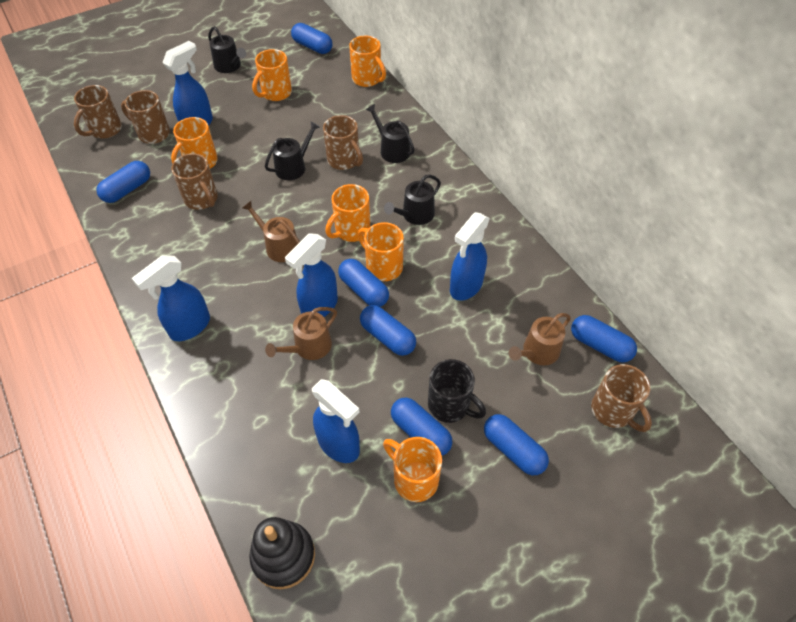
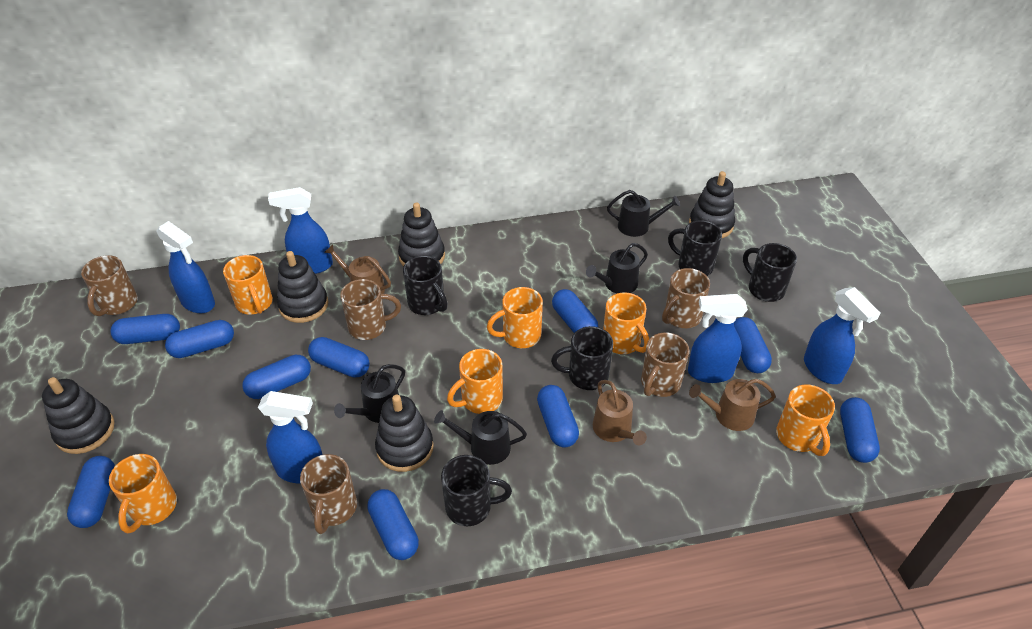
black mug: 1 -> 5
black stacking toy: 1 -> 5
blue capsule: 7 -> 10

